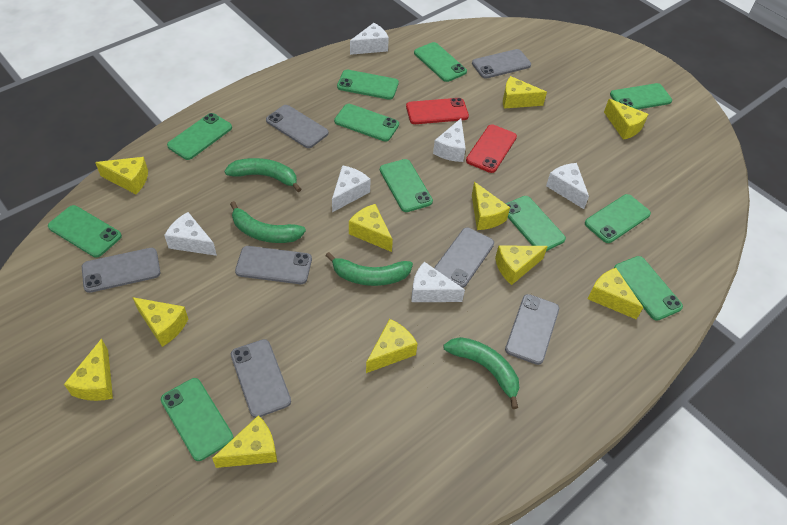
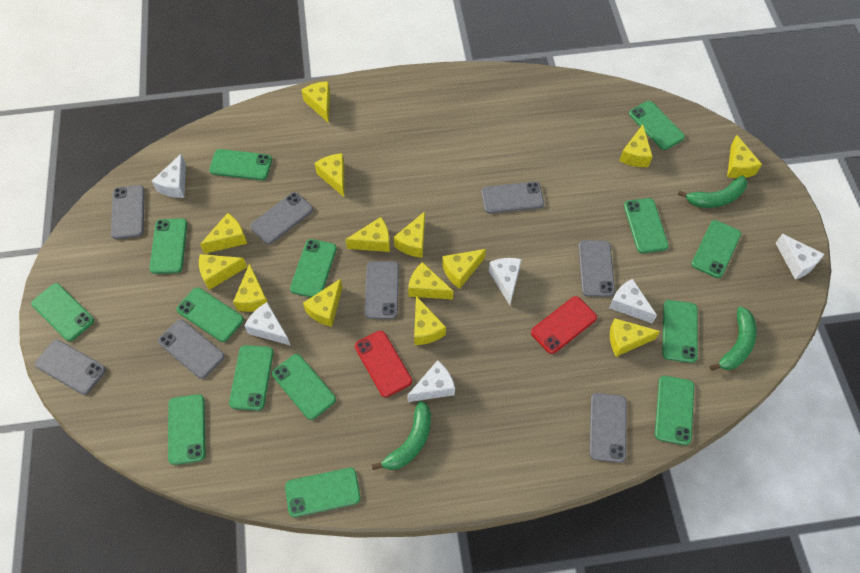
green banana: 4 -> 3
green phone: 11 -> 14
grey phone: 7 -> 8
yellow cheese: 11 -> 14

